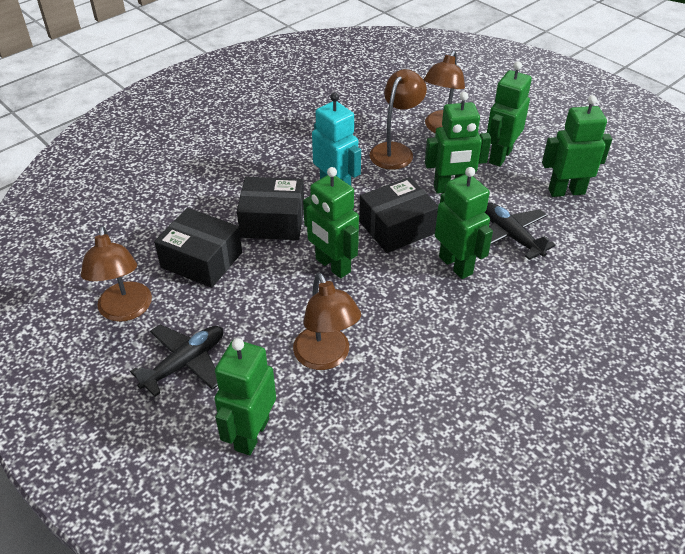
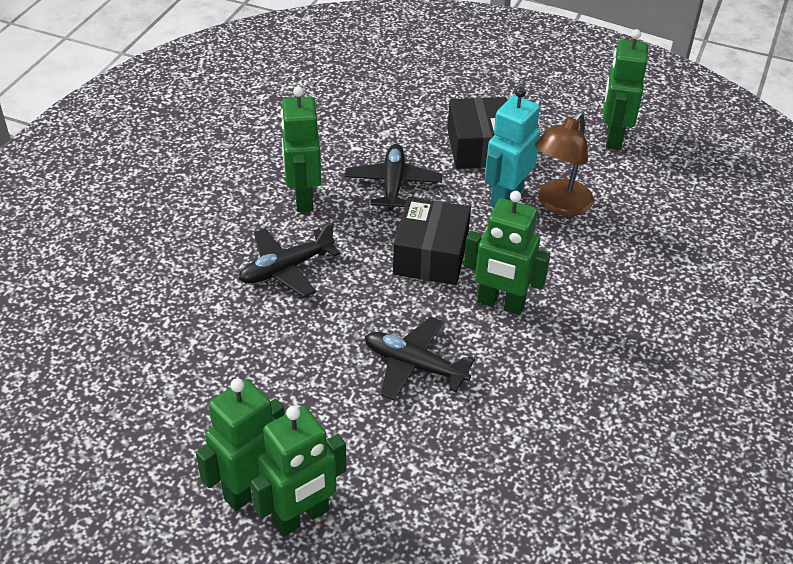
black box: 3 -> 2
black plane: 2 -> 3
brown lamp: 4 -> 1
green robot: 6 -> 5

